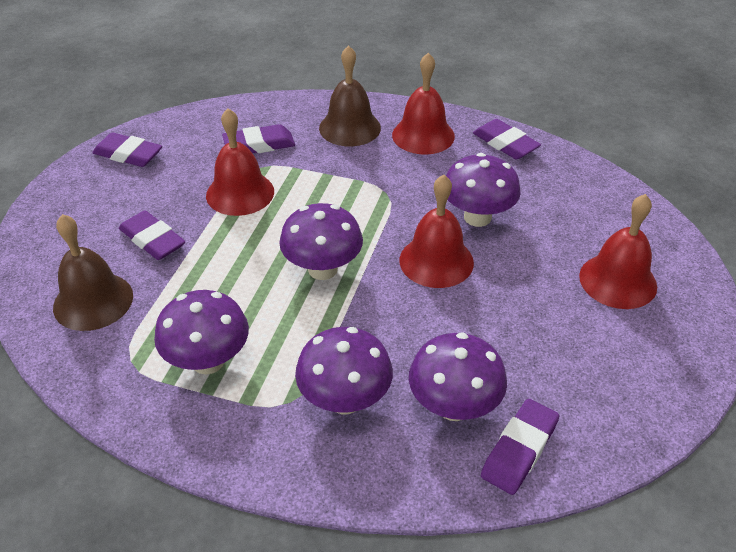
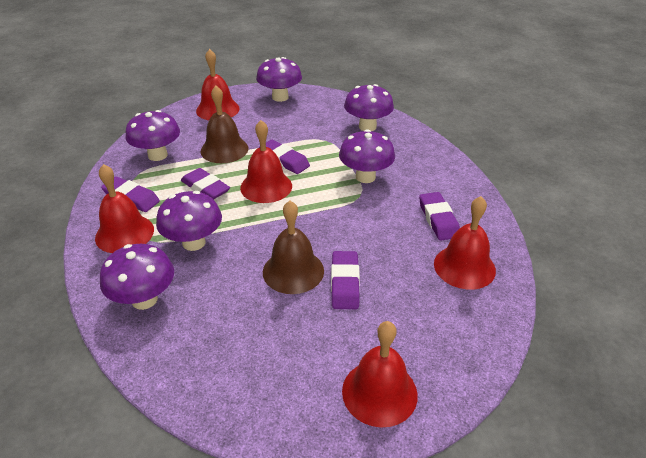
purple mushroom: 5 -> 6
red bell: 4 -> 5

